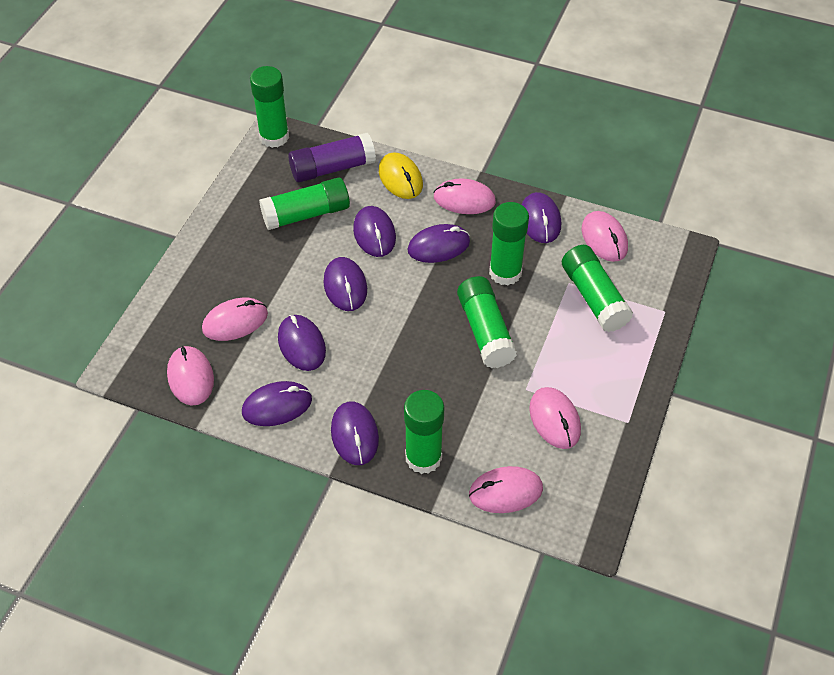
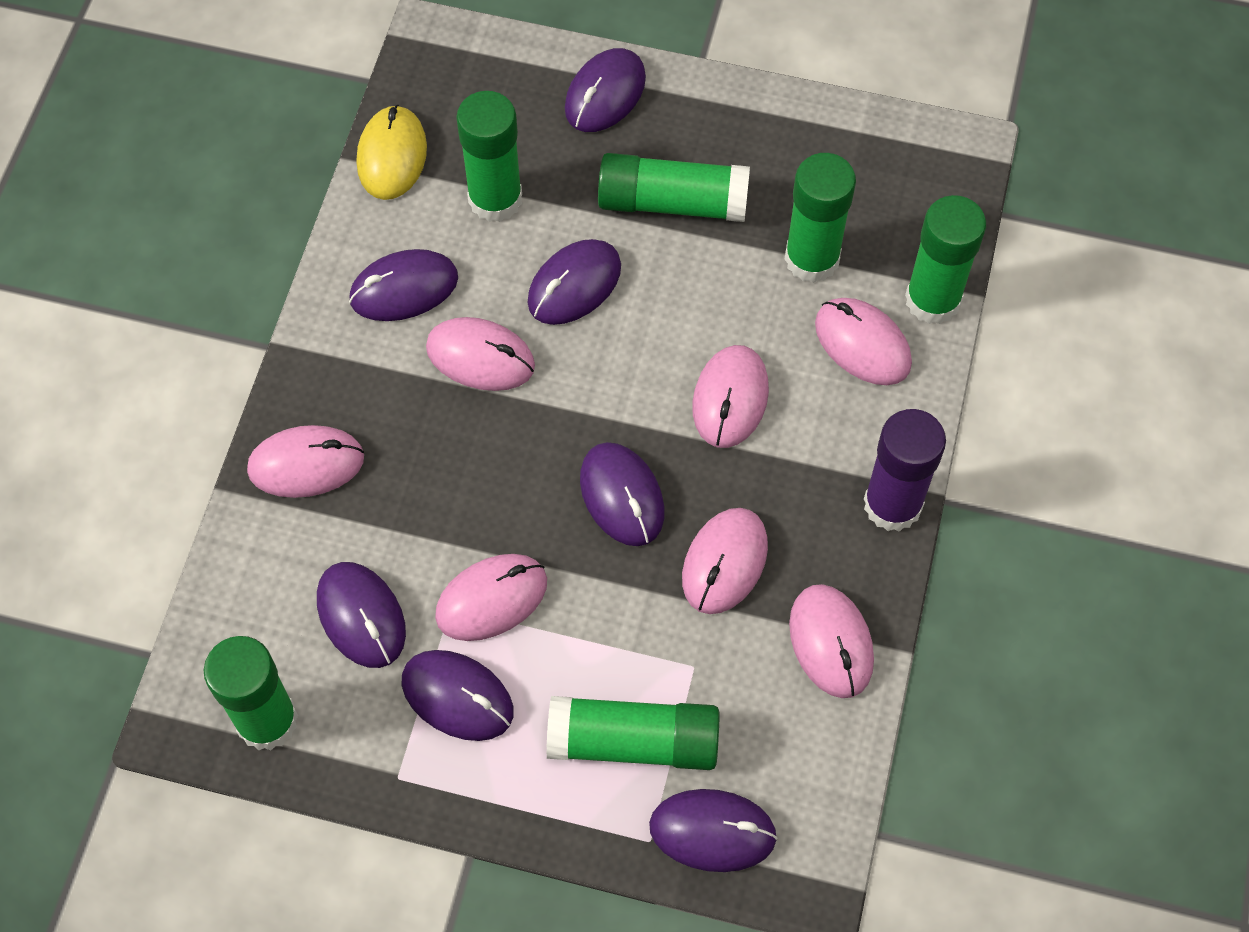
pink mouse: 6 -> 7

